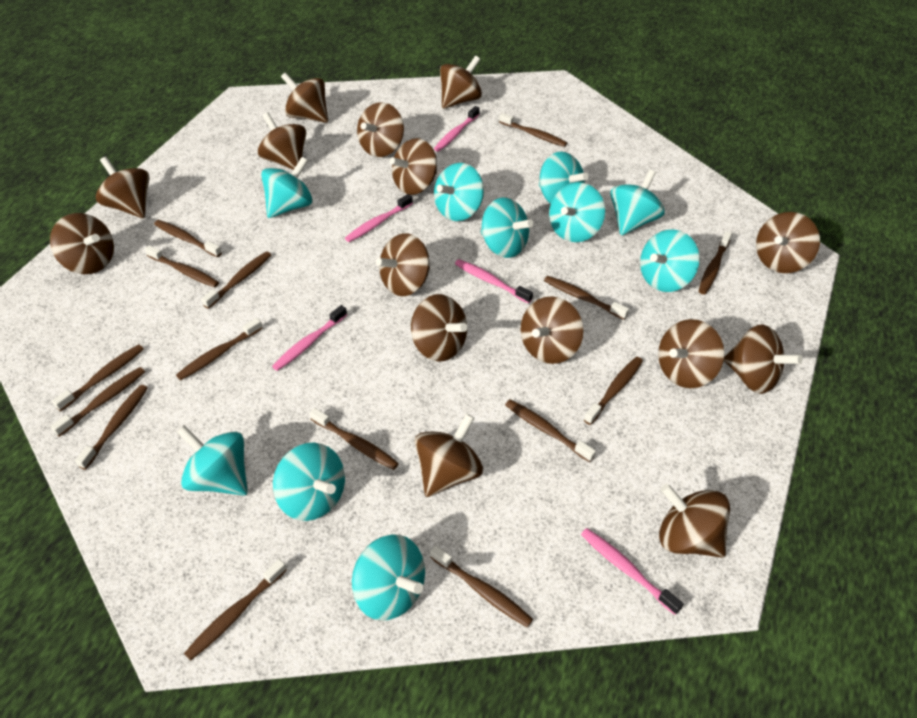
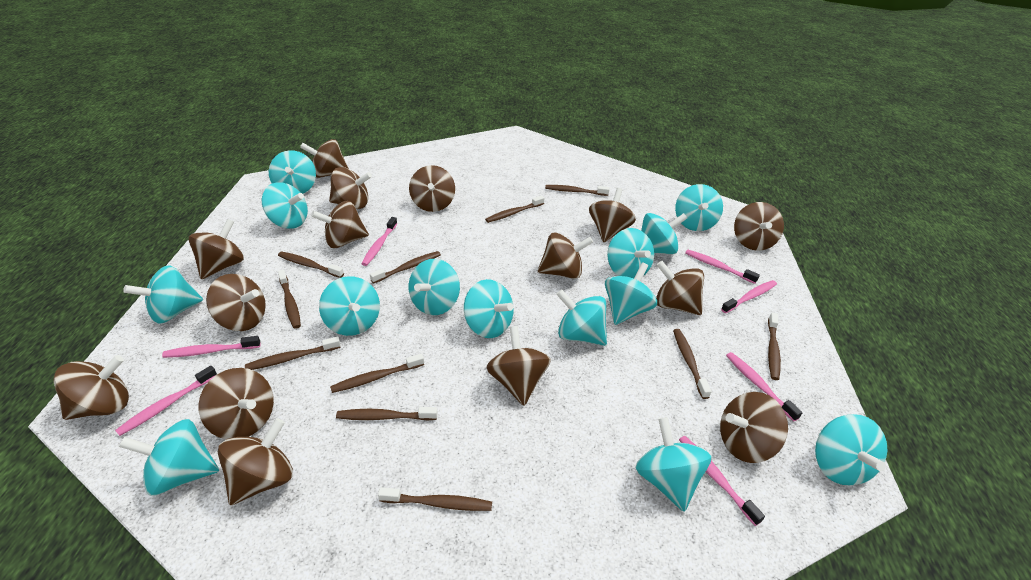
brown toothbrush: 15 -> 11
pink toothbrush: 5 -> 7
turquoise spinning top: 10 -> 14

